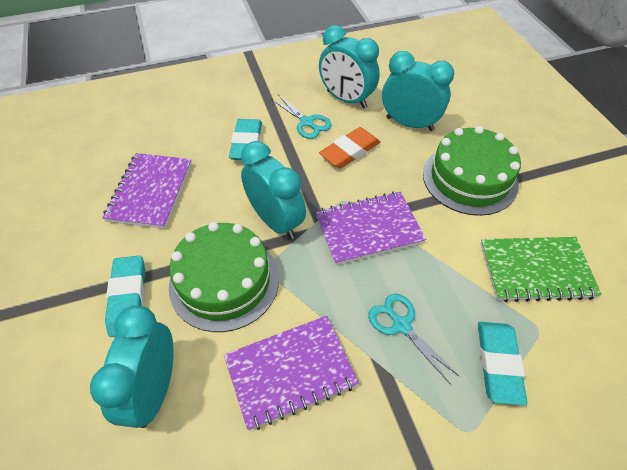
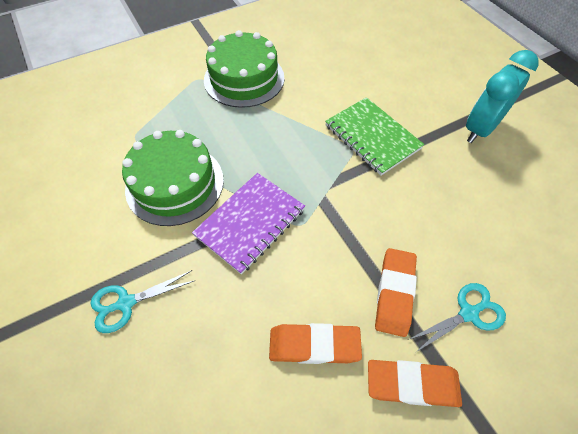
orange eraser: 1 -> 3
purple notebook: 3 -> 1
turquoise clock: 4 -> 1
turquoise eraser: 3 -> 0

